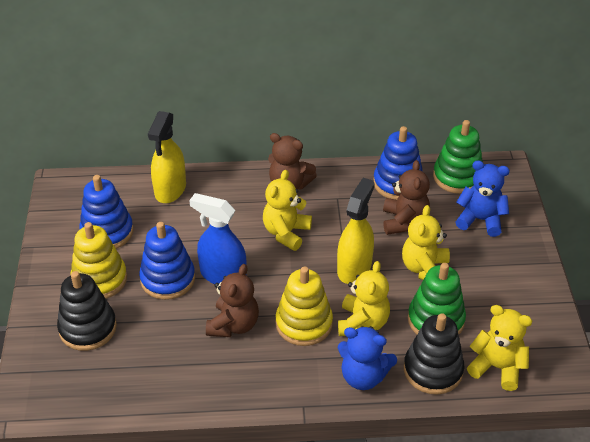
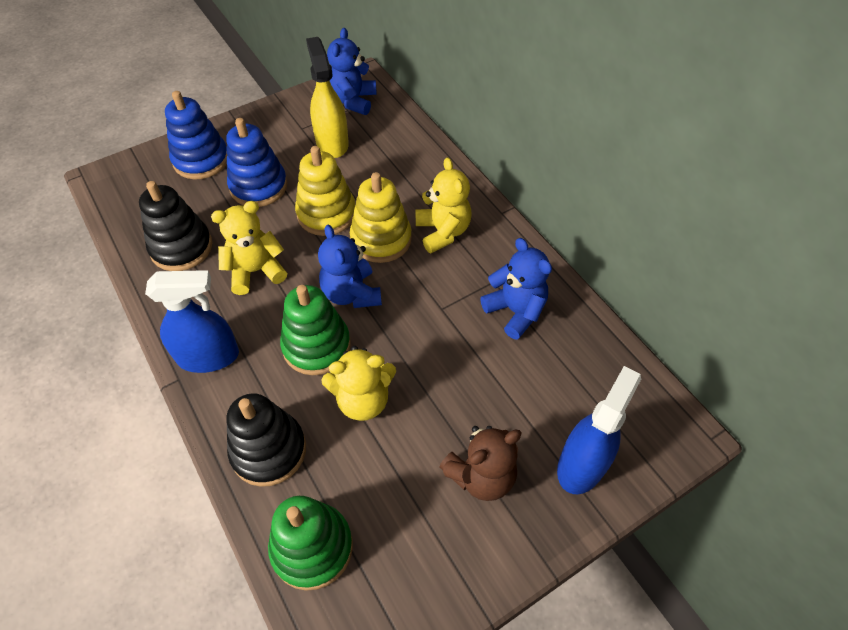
blue spray bottle: 1 -> 2
blue stacking toy: 3 -> 2
blue teddy bear: 2 -> 3
brown teddy bear: 3 -> 1
yellow spray bottle: 2 -> 1
yellow teddy bear: 4 -> 3

